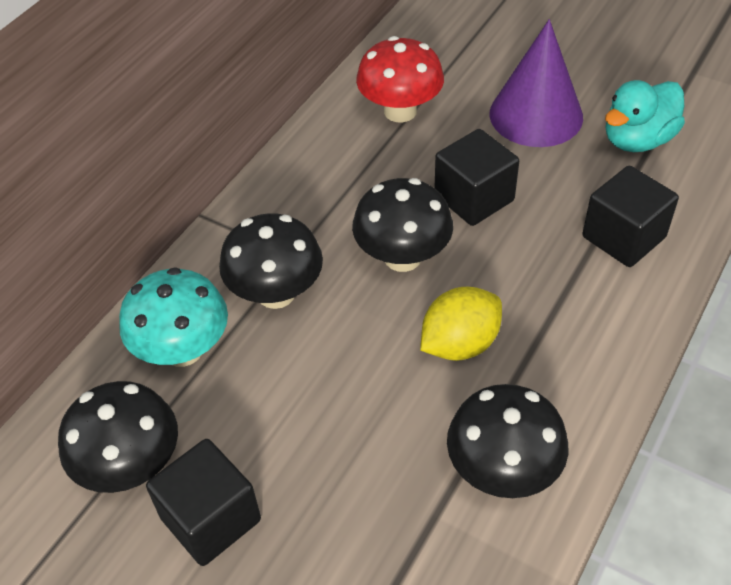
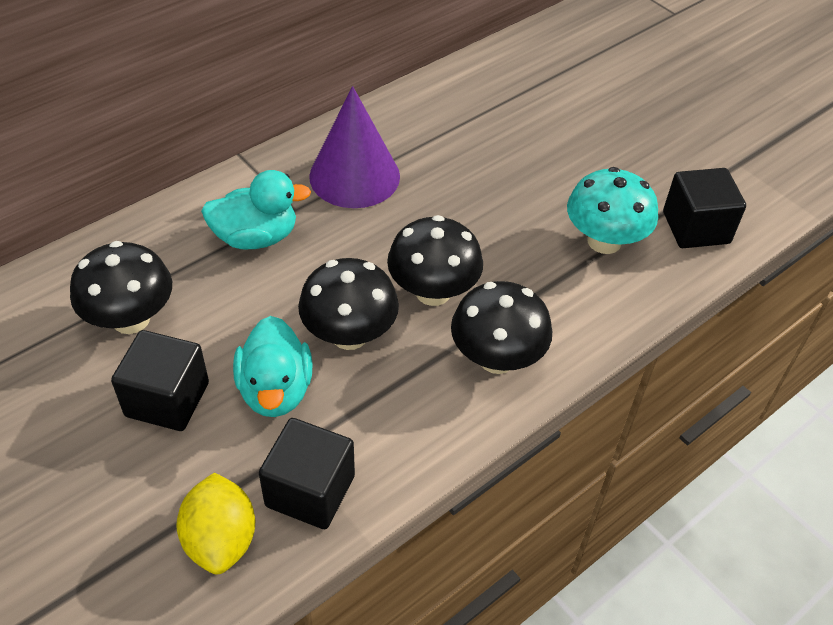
red mushroom: 1 -> 0
turquoise duck: 1 -> 2

